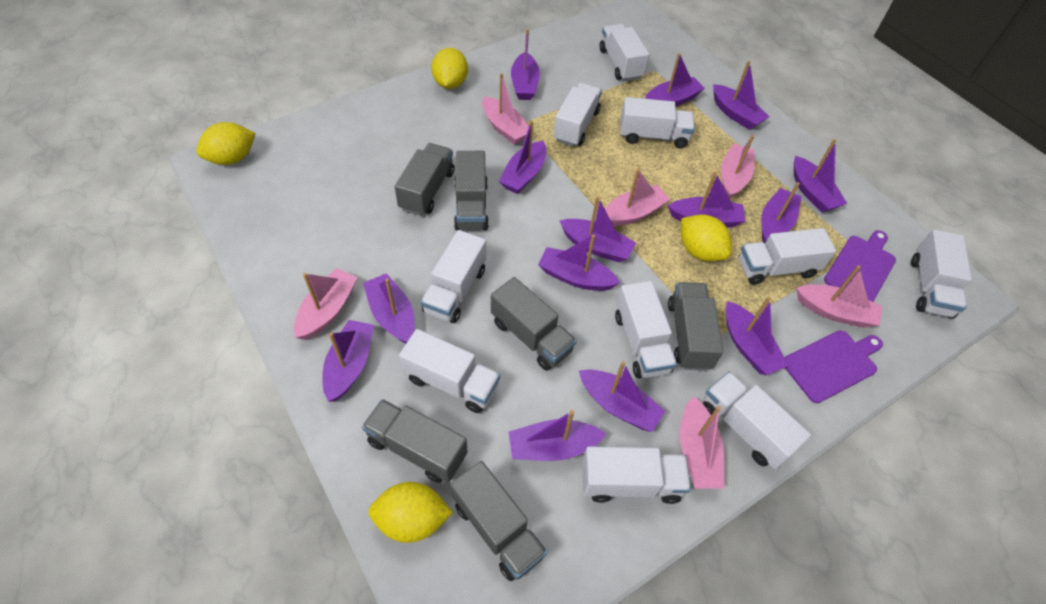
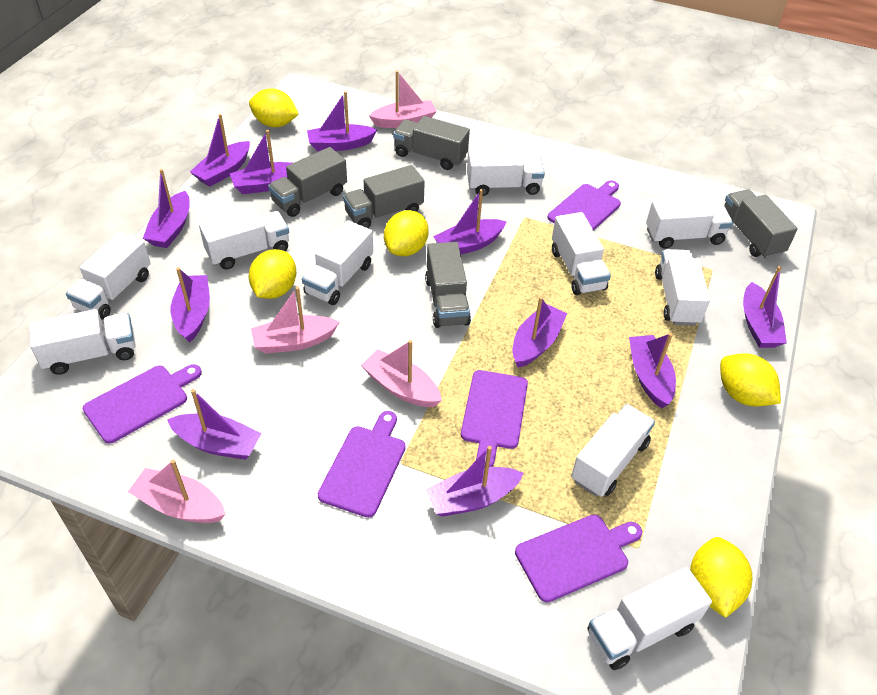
grey truck: 6 -> 5
pink boat: 6 -> 4
purple boat: 14 -> 11
purple cutting board: 2 -> 5
yellow lemon: 4 -> 5

